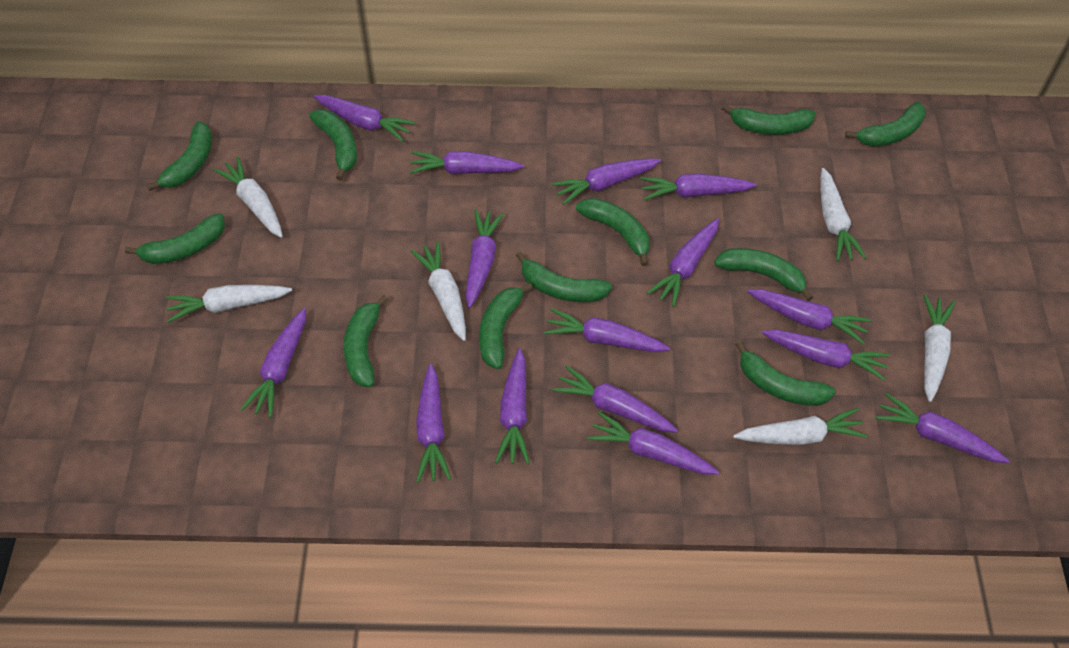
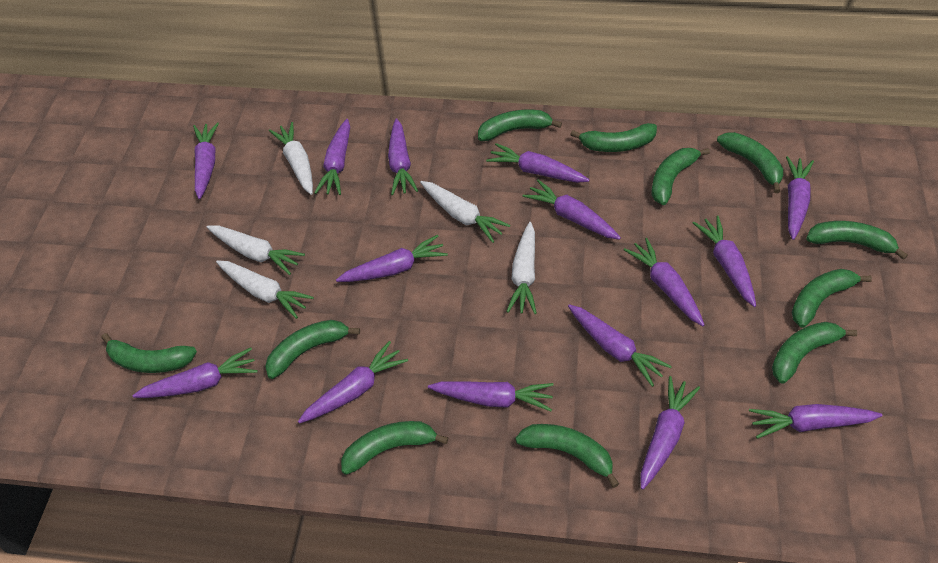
white carrot: 6 -> 5

